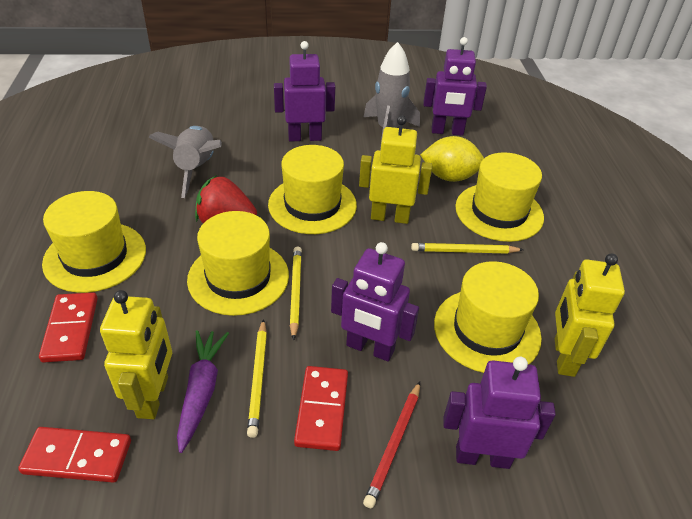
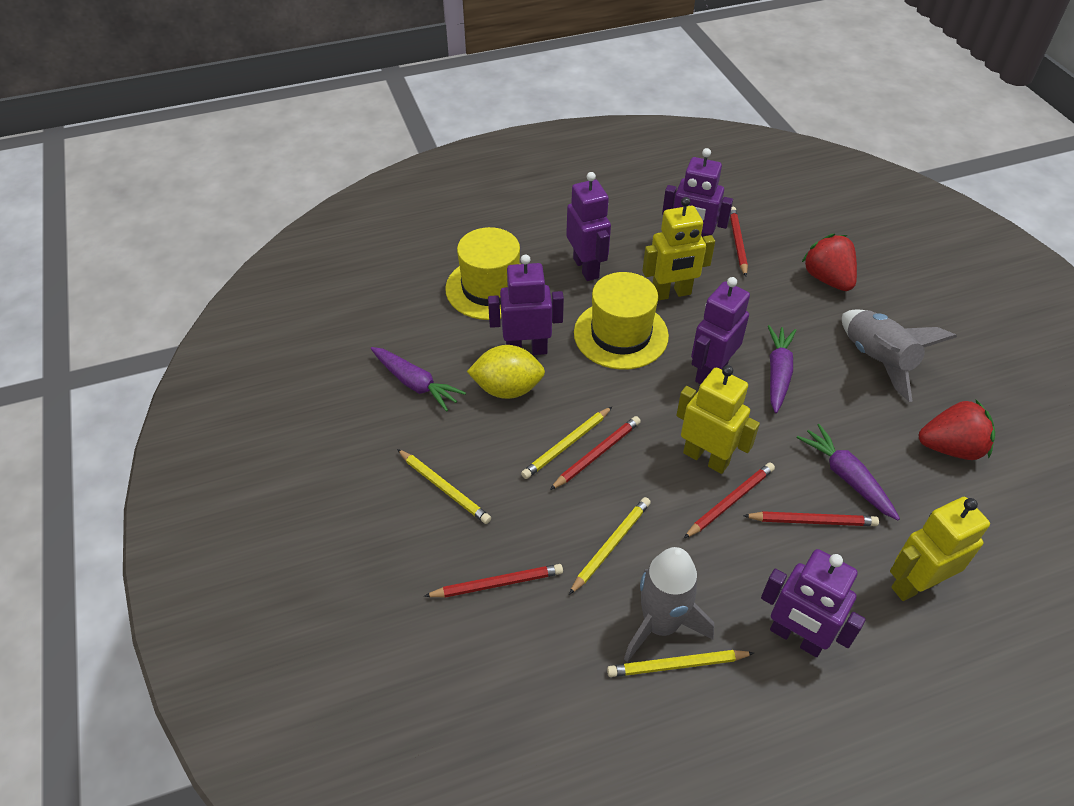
purple carrot: 1 -> 3
purple robot: 4 -> 5
red domino: 3 -> 0
red pencil: 1 -> 5
red strawberry: 1 -> 2
yellow hat: 5 -> 2
yellow pencil: 3 -> 4

